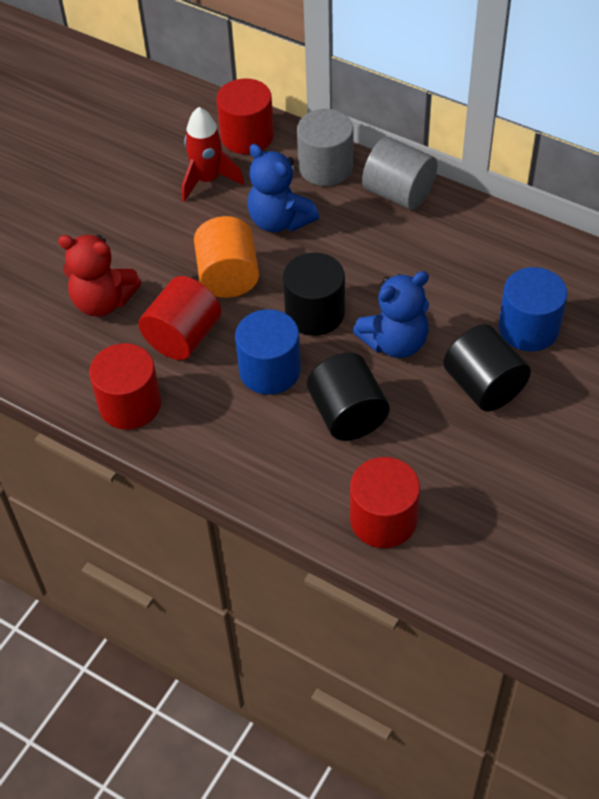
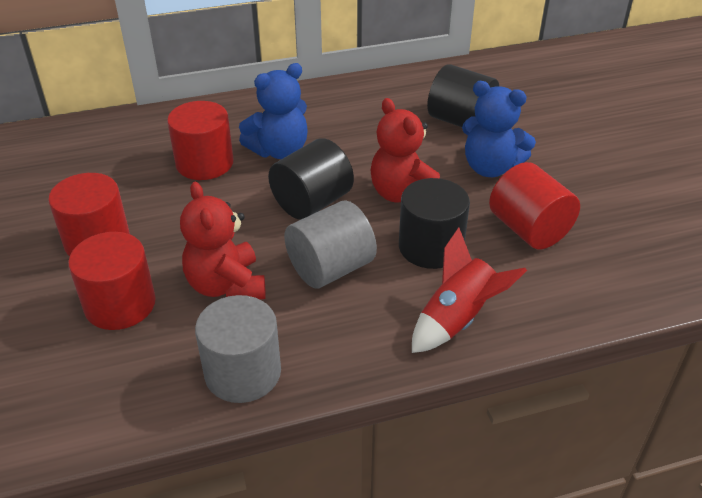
blue cylinder: 2 -> 0
orange cylinder: 1 -> 0
red teddy bear: 1 -> 2

